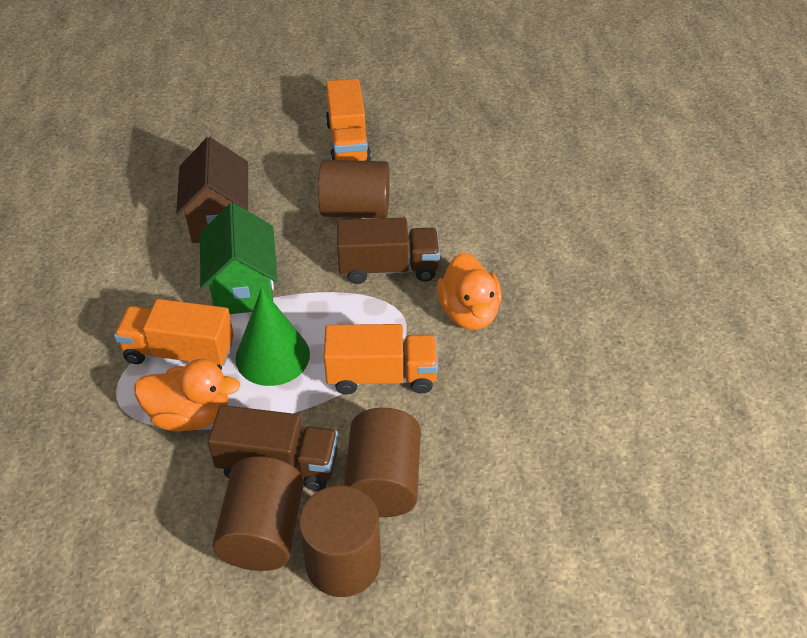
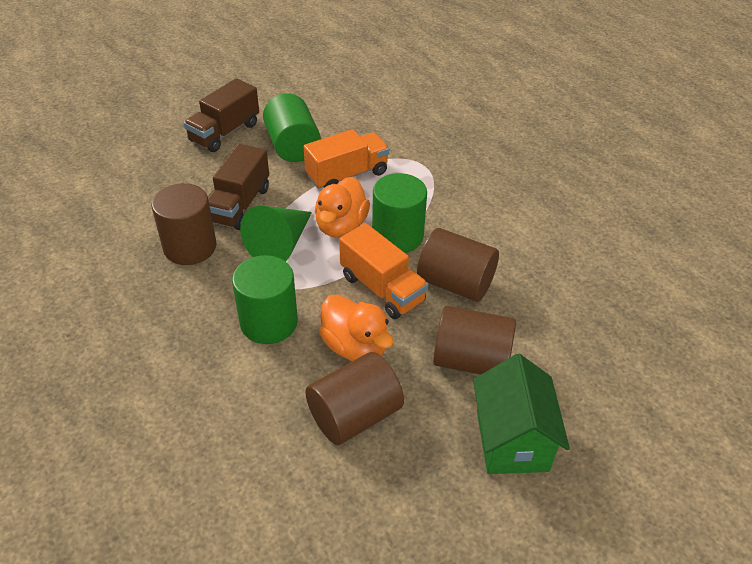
brown house: 1 -> 0
green cylinder: 0 -> 3
orange truck: 3 -> 2

